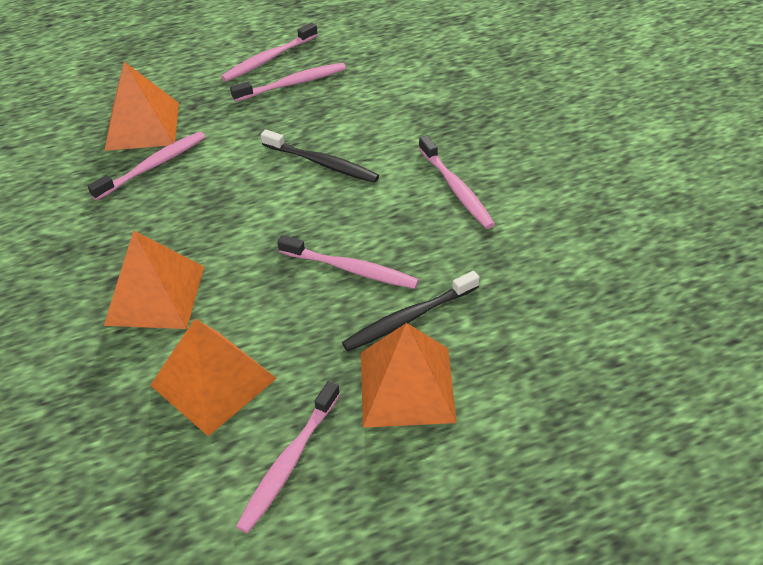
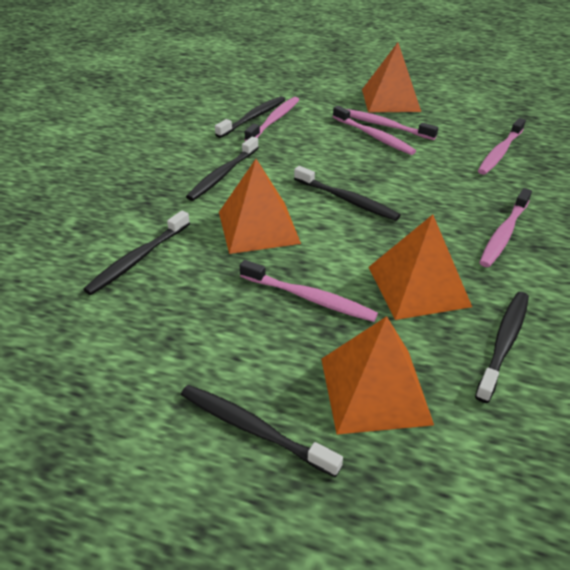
black toothbrush: 2 -> 6

